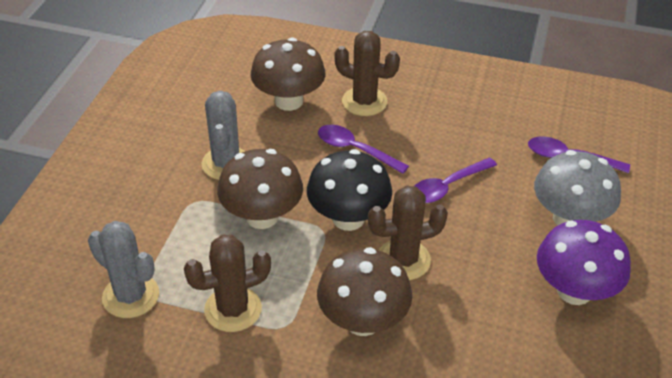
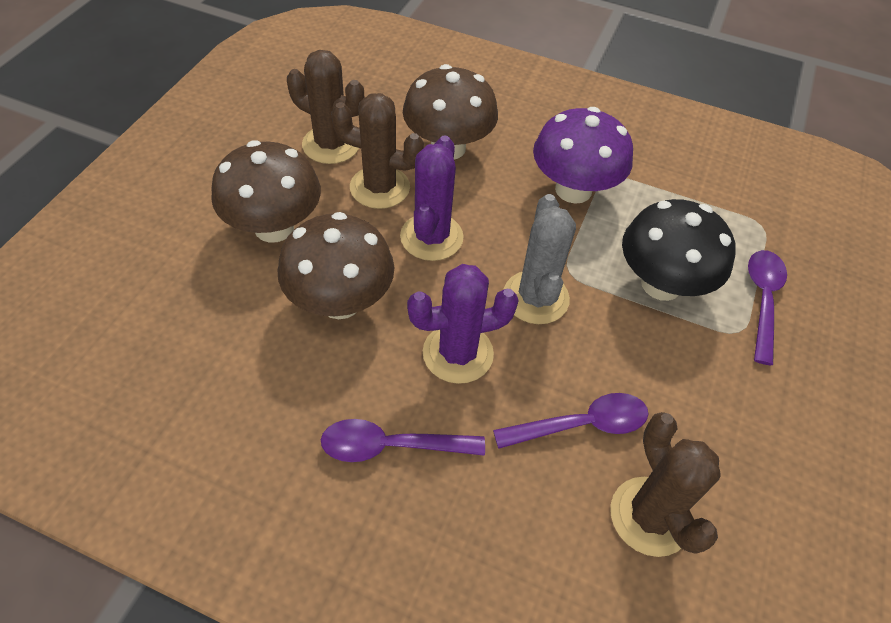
grey cactus: 2 -> 1
grey mushroom: 1 -> 0
purple cactus: 0 -> 2

